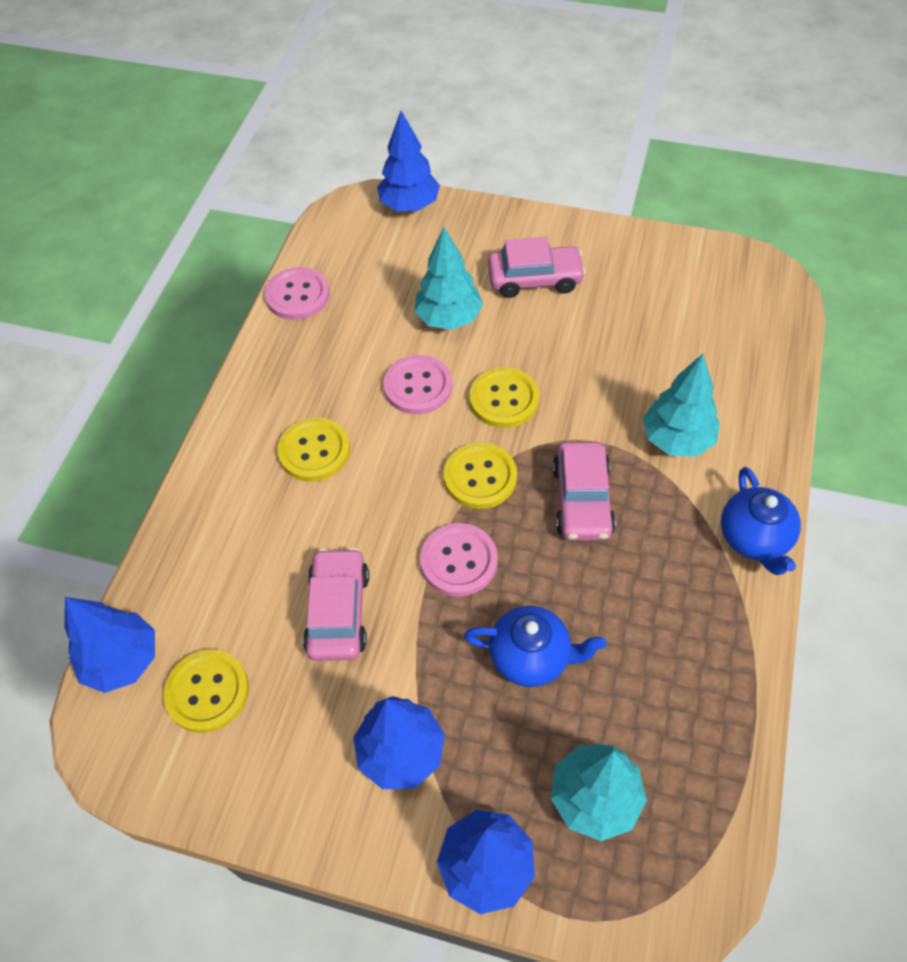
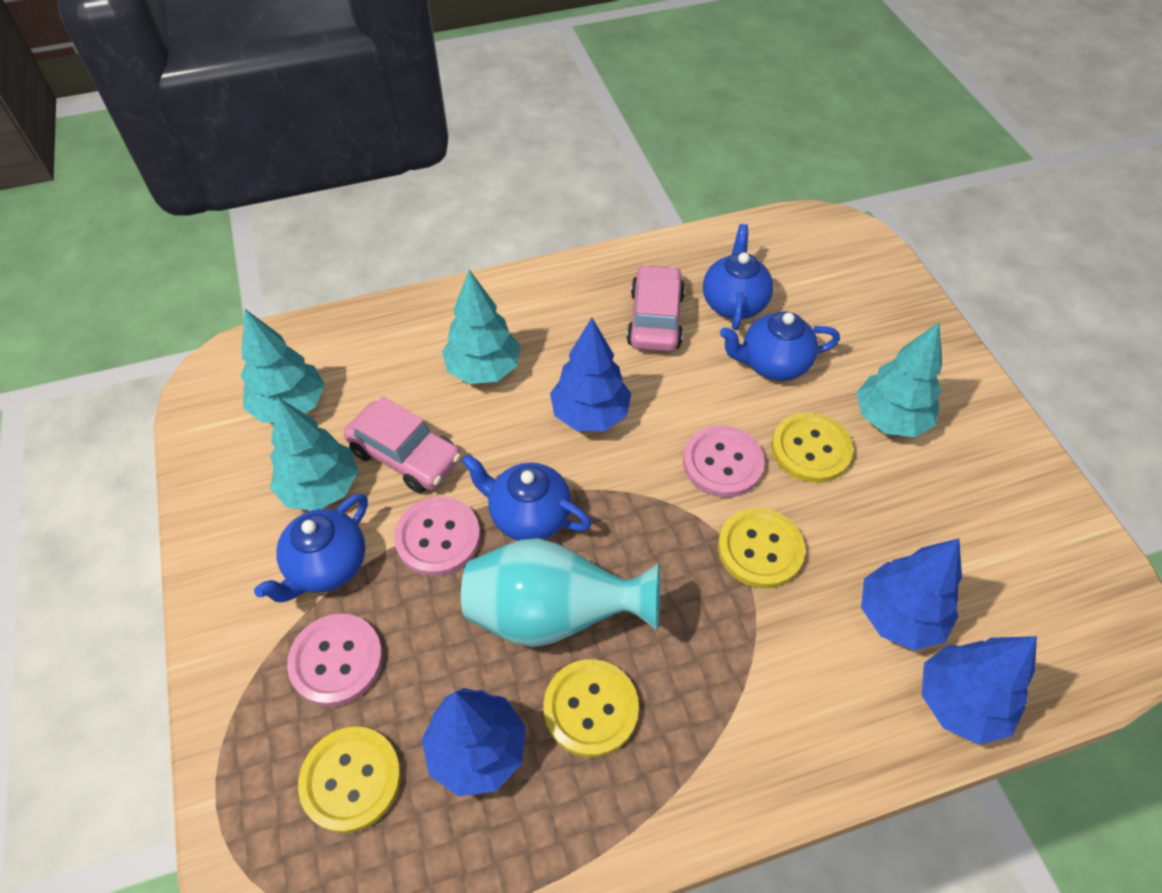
blue teapot: 2 -> 4
pink car: 3 -> 2
turquoise tree: 3 -> 4
turquoise vase: 0 -> 1

